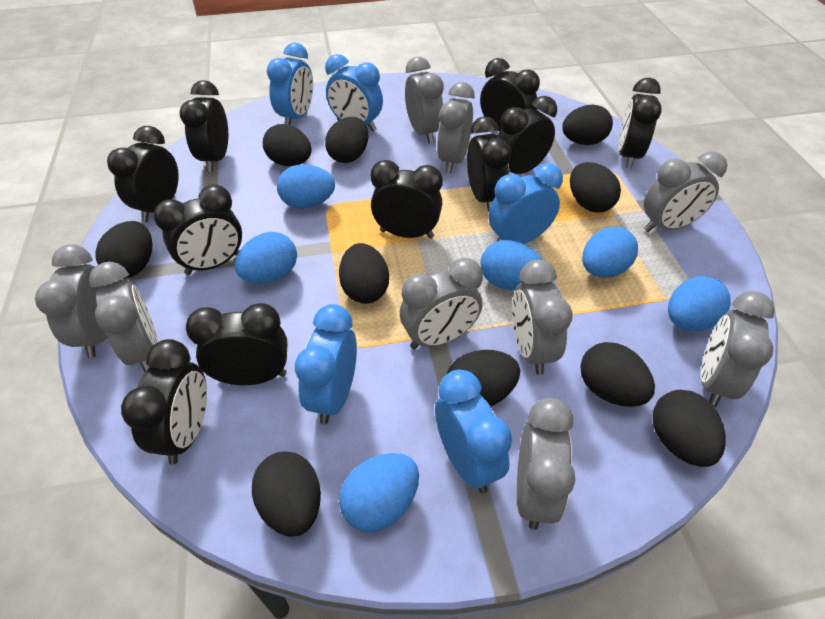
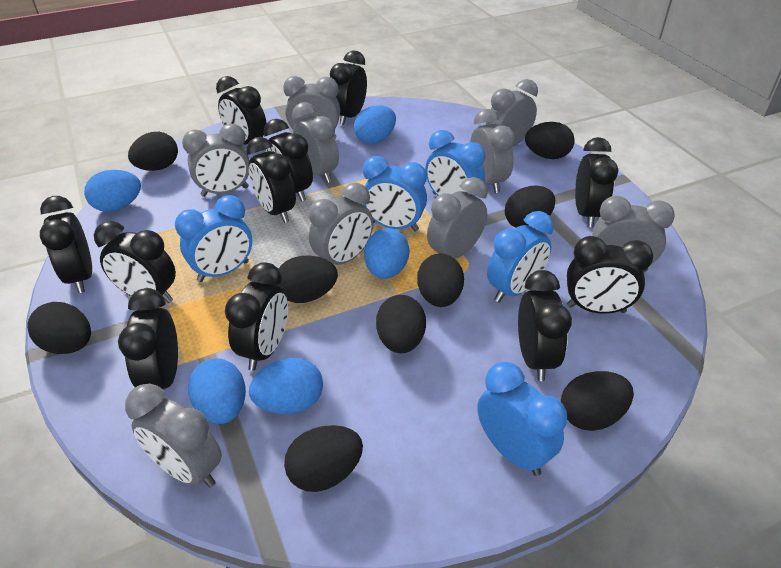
black clock: 10 -> 11
black egg: 10 -> 9
blue egg: 6 -> 5

